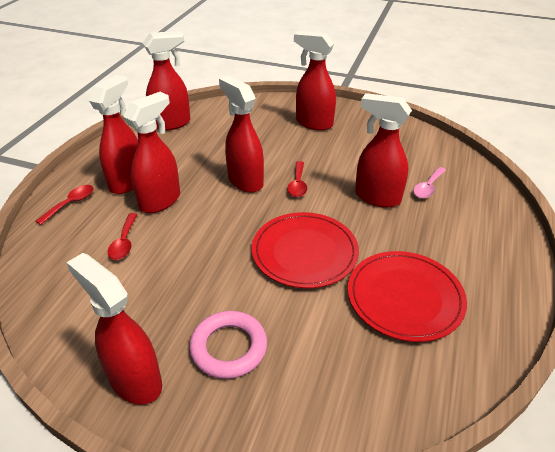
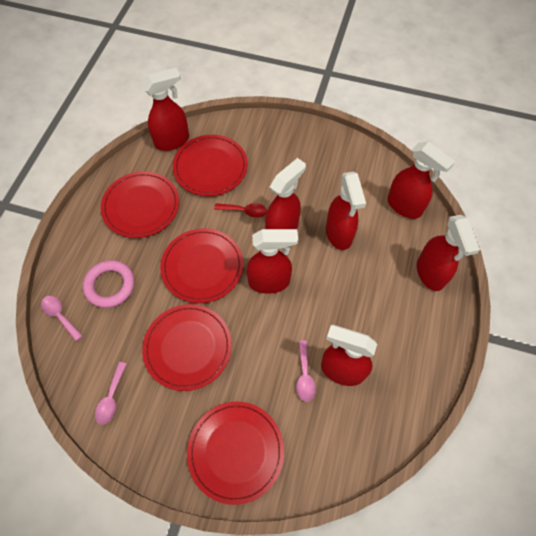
pink spoon: 1 -> 3
red plate: 2 -> 5
red spoon: 3 -> 1

